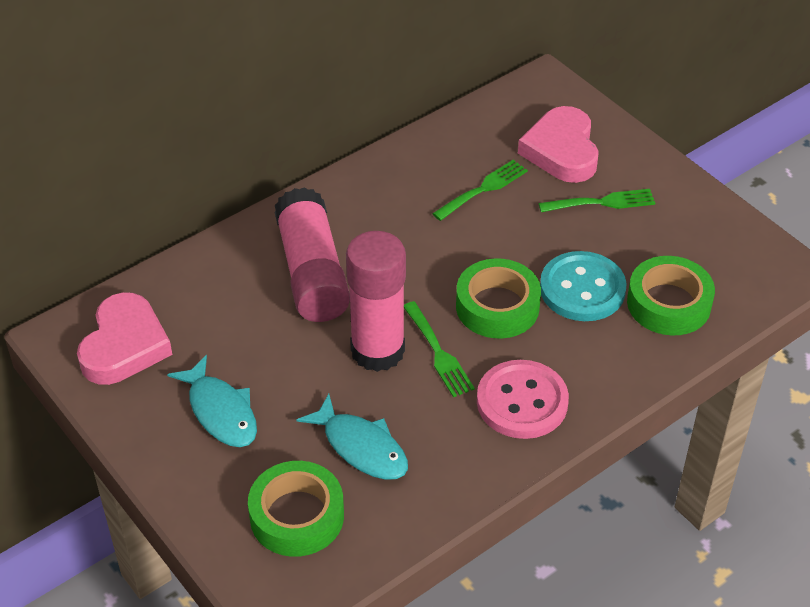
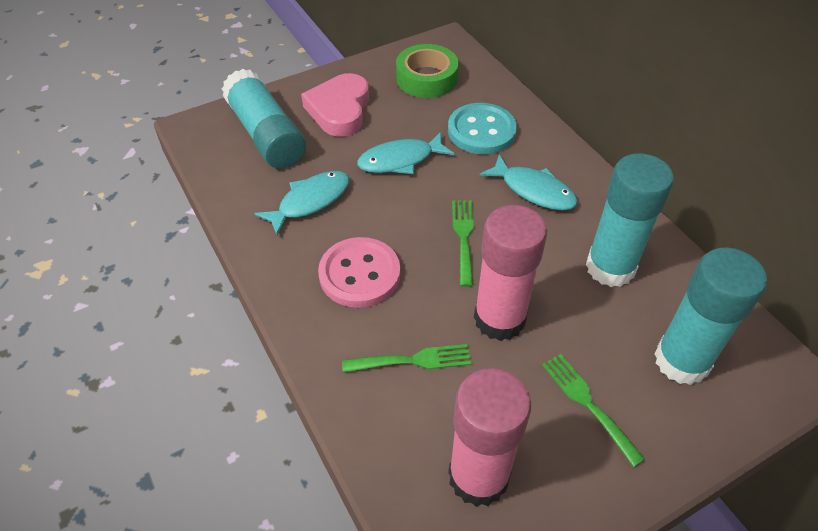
green tape: 3 -> 1
pink heart: 2 -> 1
turquoise fish: 2 -> 3
turquoise glue stick: 0 -> 3

